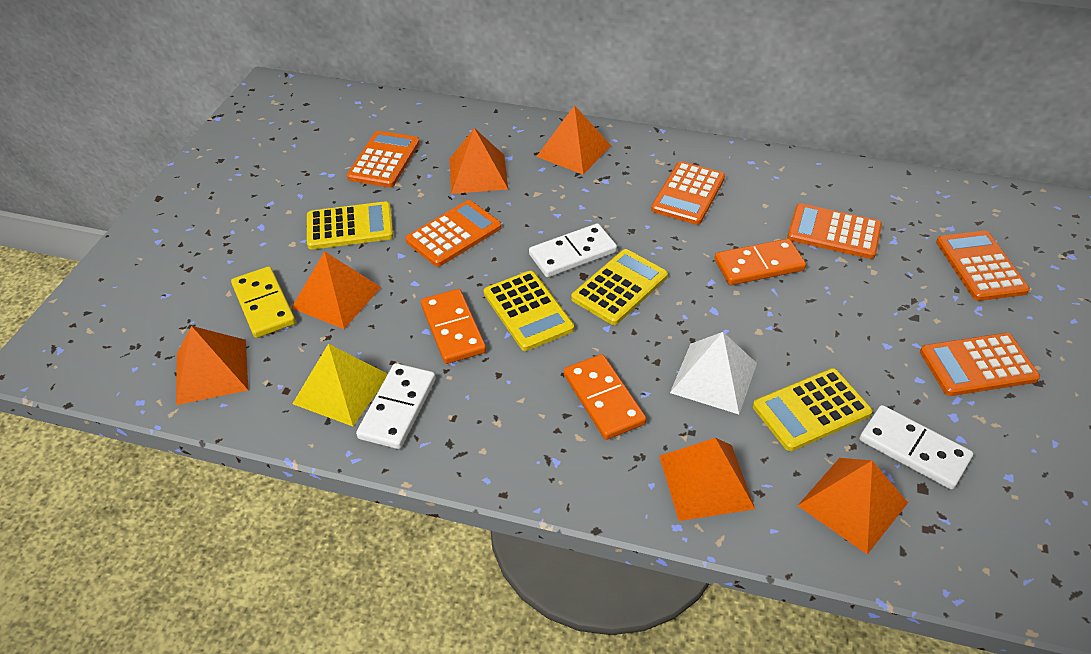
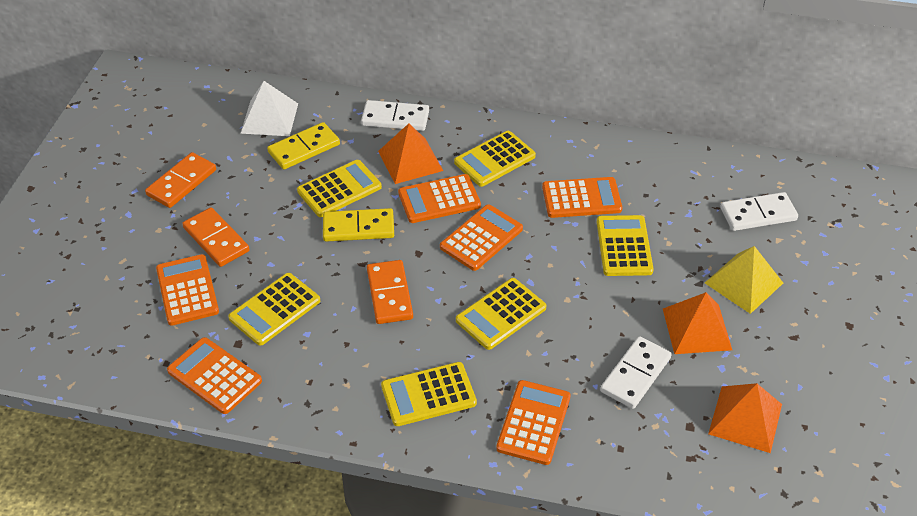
orange pyramid: 6 -> 3
yellow calculator: 4 -> 6
yellow domino: 1 -> 2

